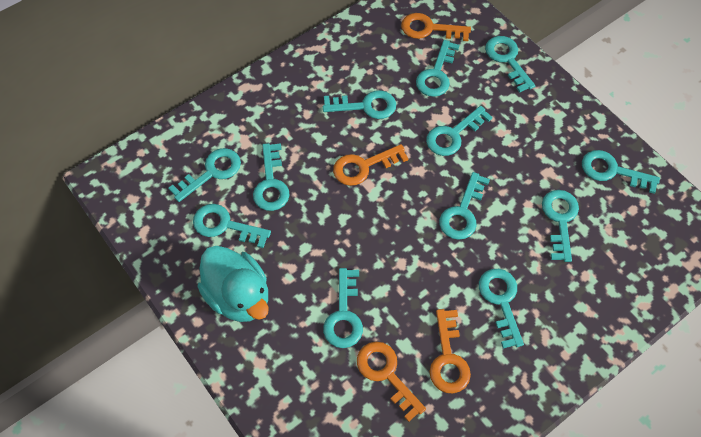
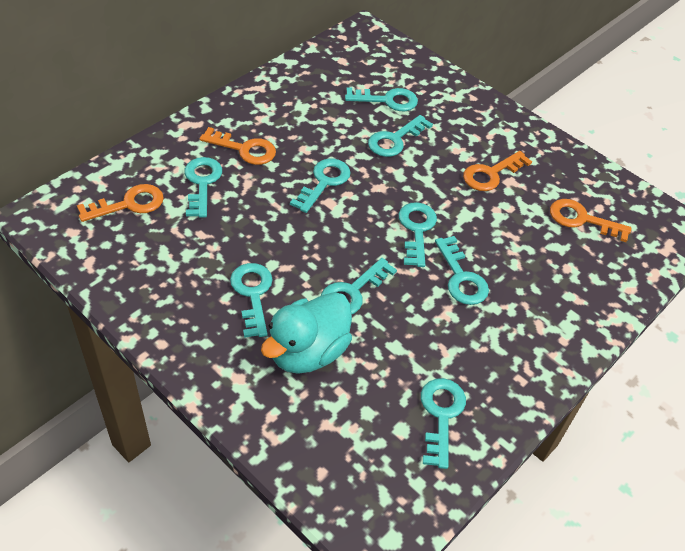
turquoise key: 12 -> 9

